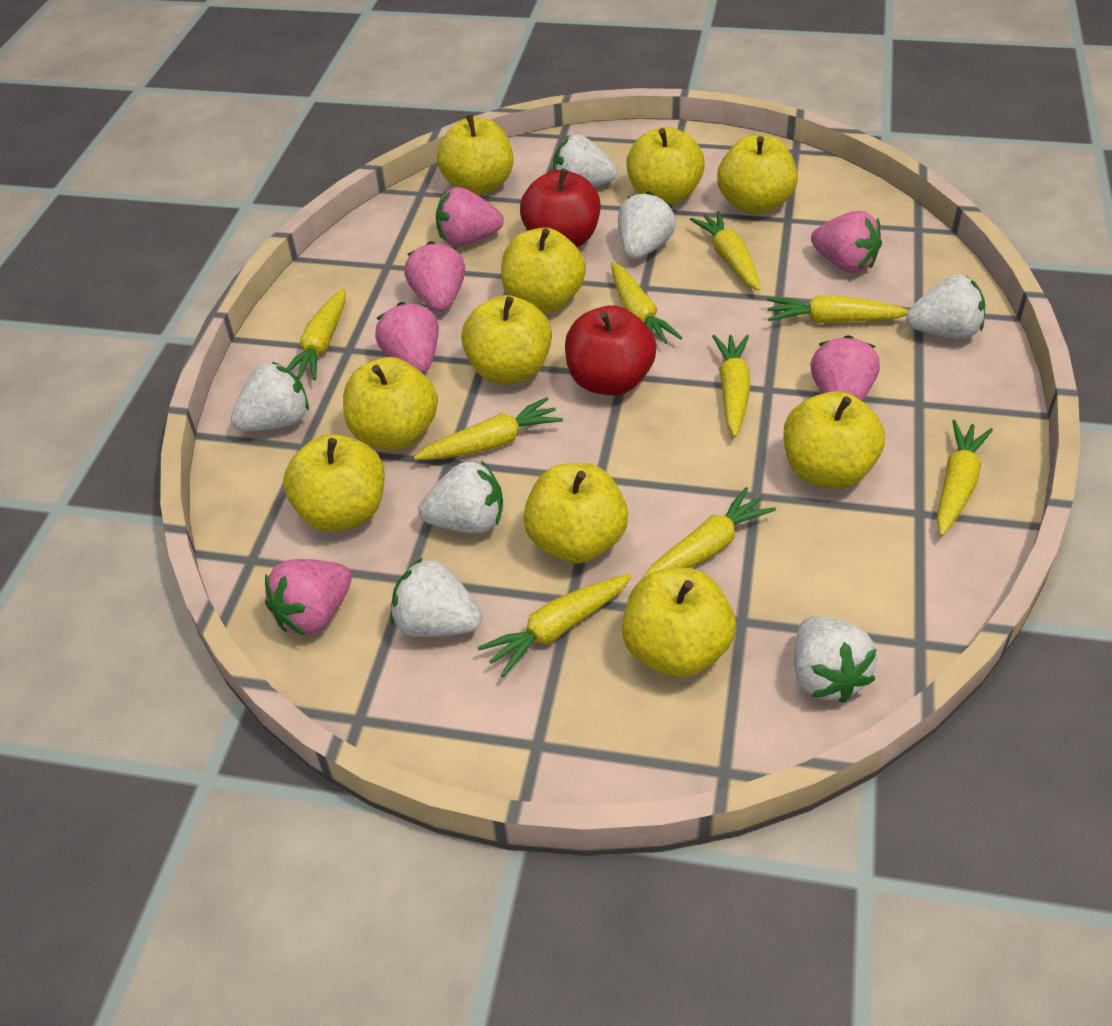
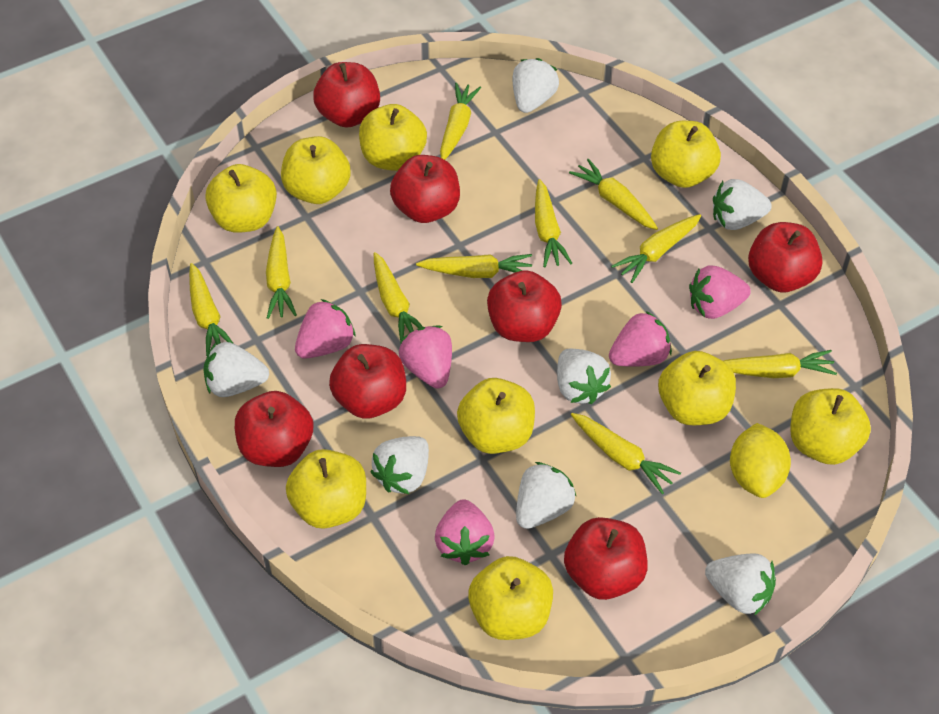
pink strawberry: 6 -> 5
red apple: 2 -> 7
yellow apple: 10 -> 9
yellow carrot: 9 -> 10
yellow lemon: 0 -> 1

